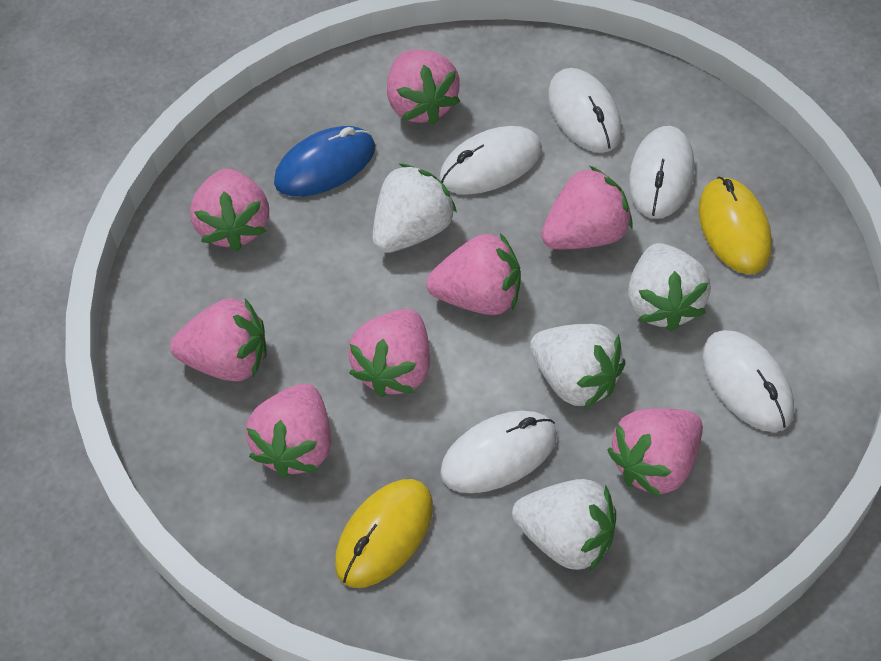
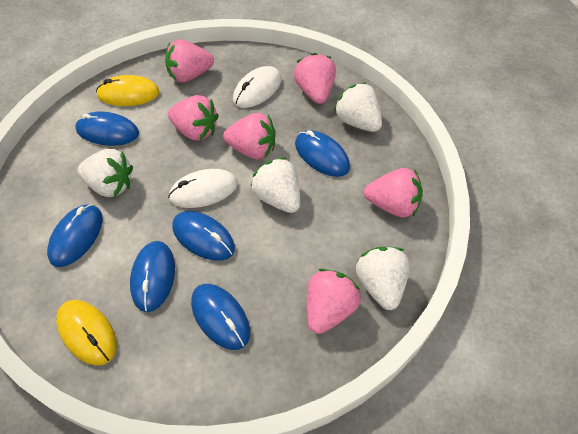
blue mouse: 1 -> 6
pink strawberry: 8 -> 6
white mouse: 5 -> 2

